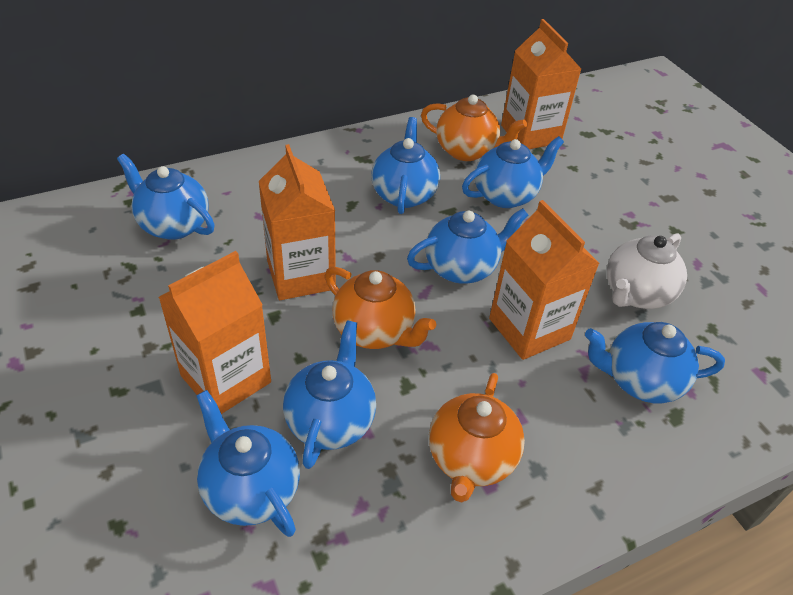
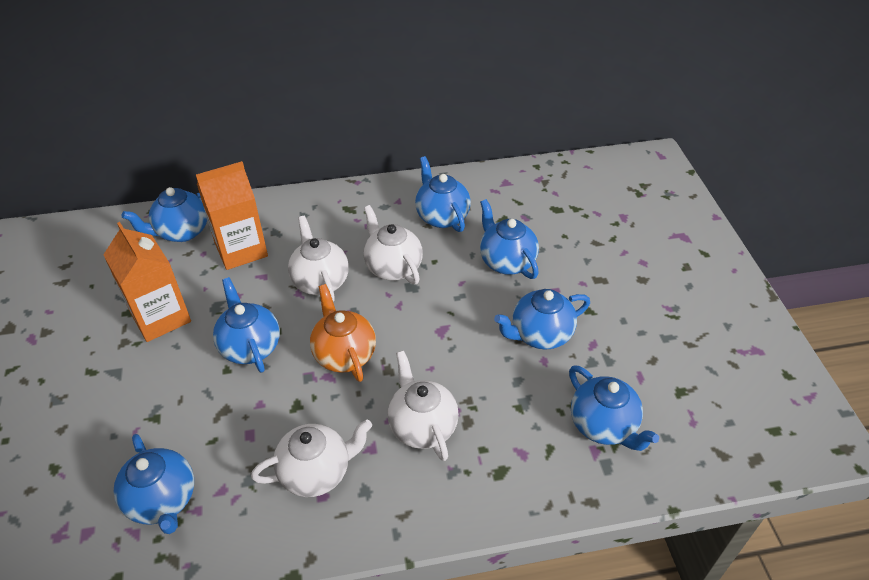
orange carton: 4 -> 2
orange teapot: 3 -> 1
white teapot: 1 -> 4

